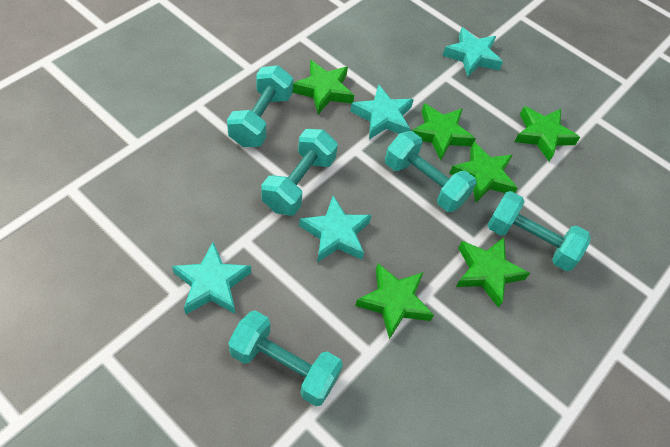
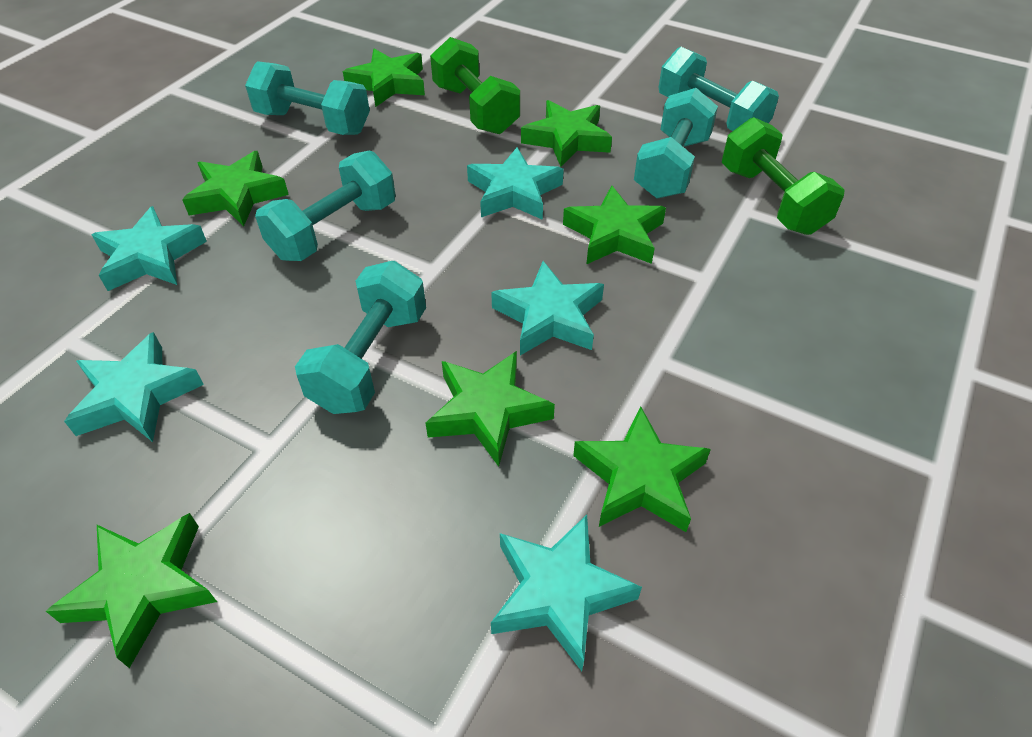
green dumbbell: 0 -> 2
green star: 6 -> 7
turquoise star: 4 -> 5

